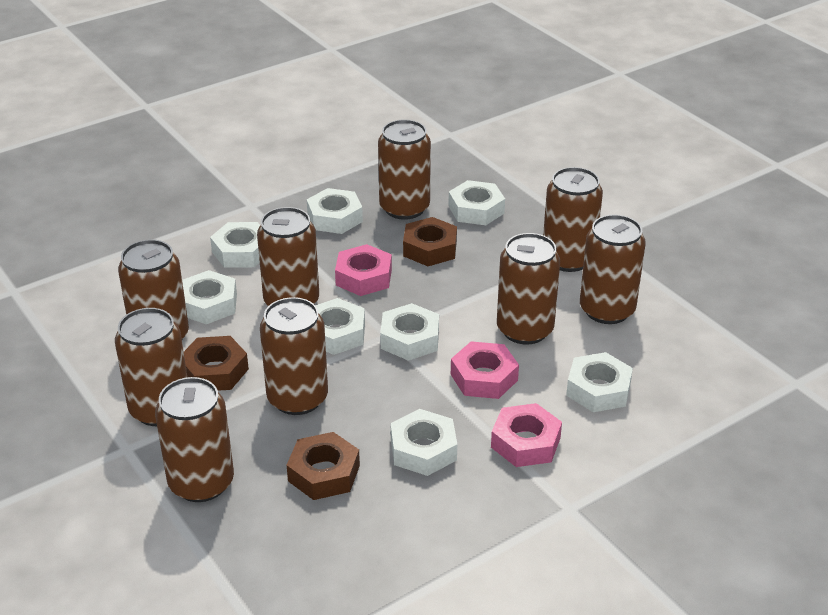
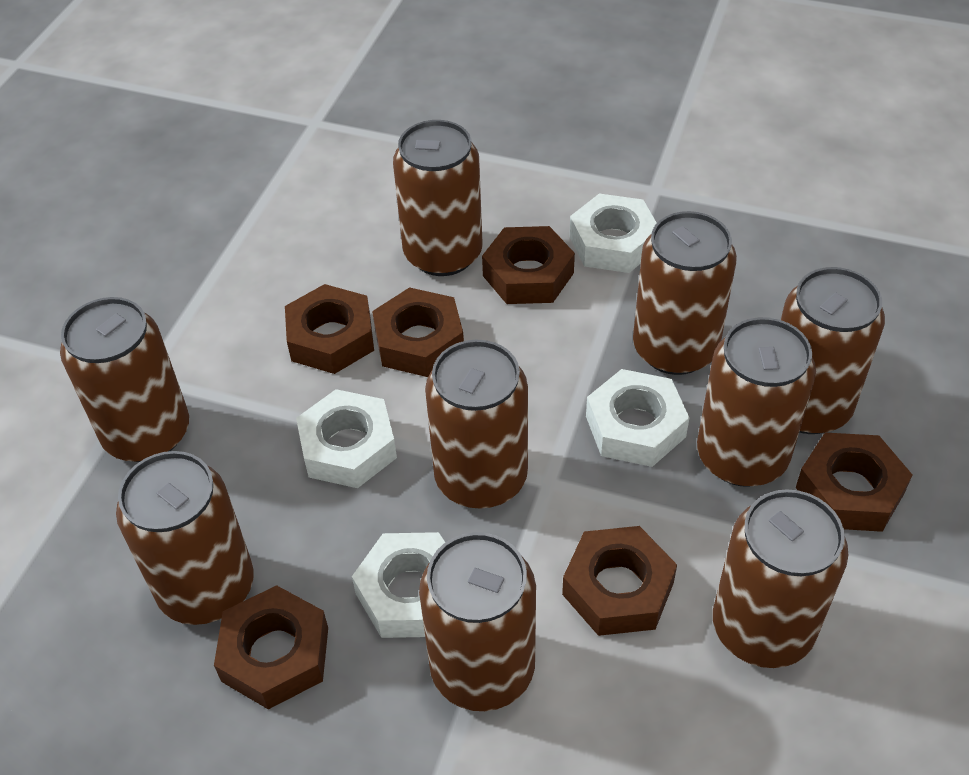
brown nut: 3 -> 6
pink nut: 3 -> 0
white nut: 8 -> 4

